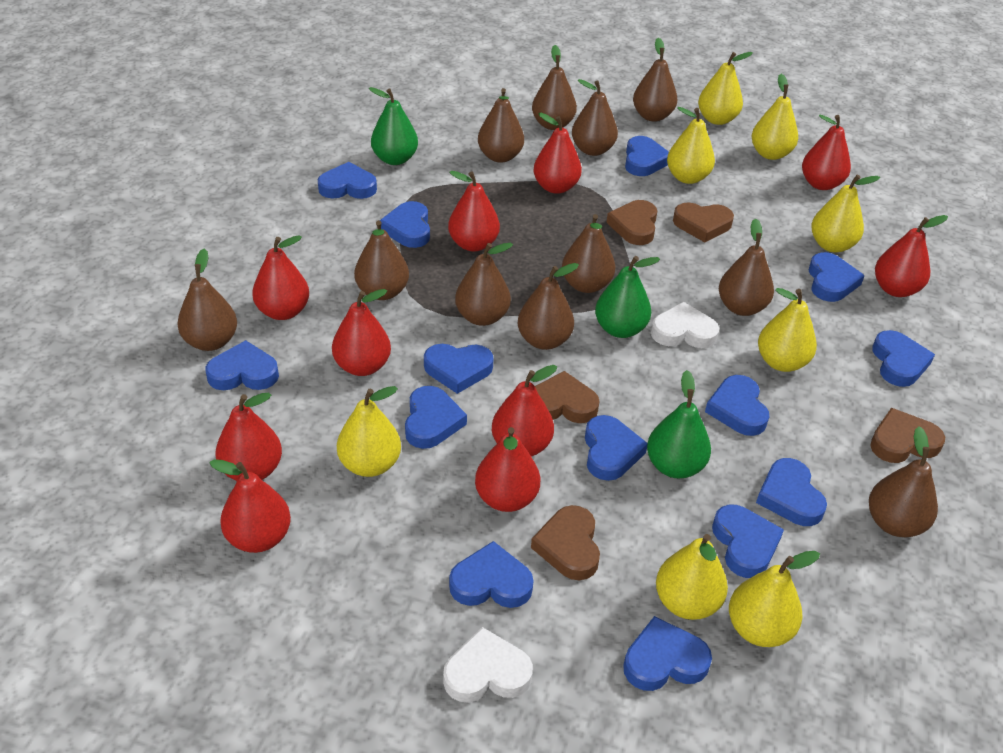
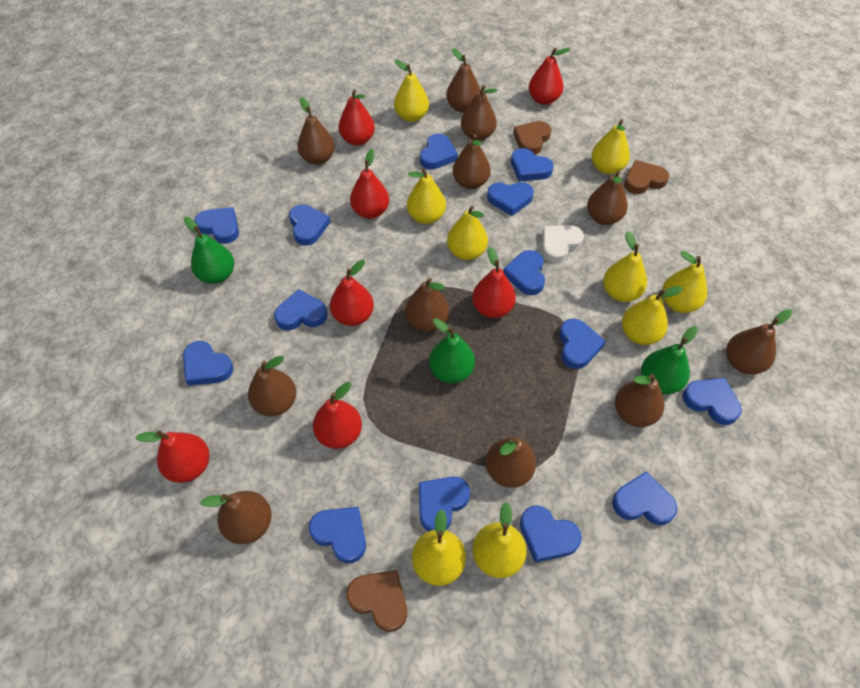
brown heart: 5 -> 3
red pear: 10 -> 7
white heart: 2 -> 1
yellow pear: 8 -> 9

